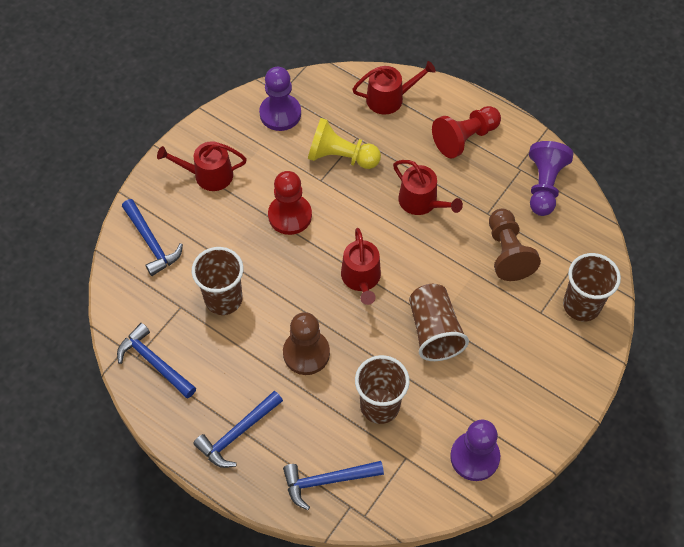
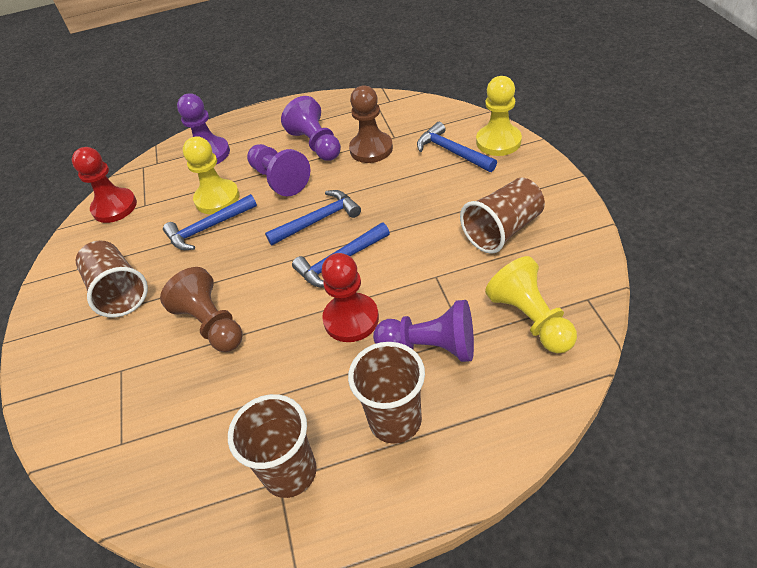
purple pawn: 3 -> 4
red watering can: 4 -> 0
yellow pawn: 1 -> 3

